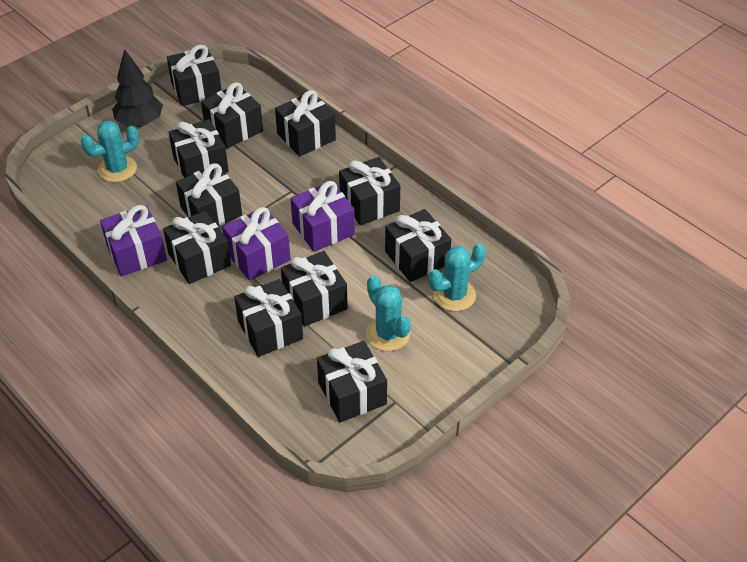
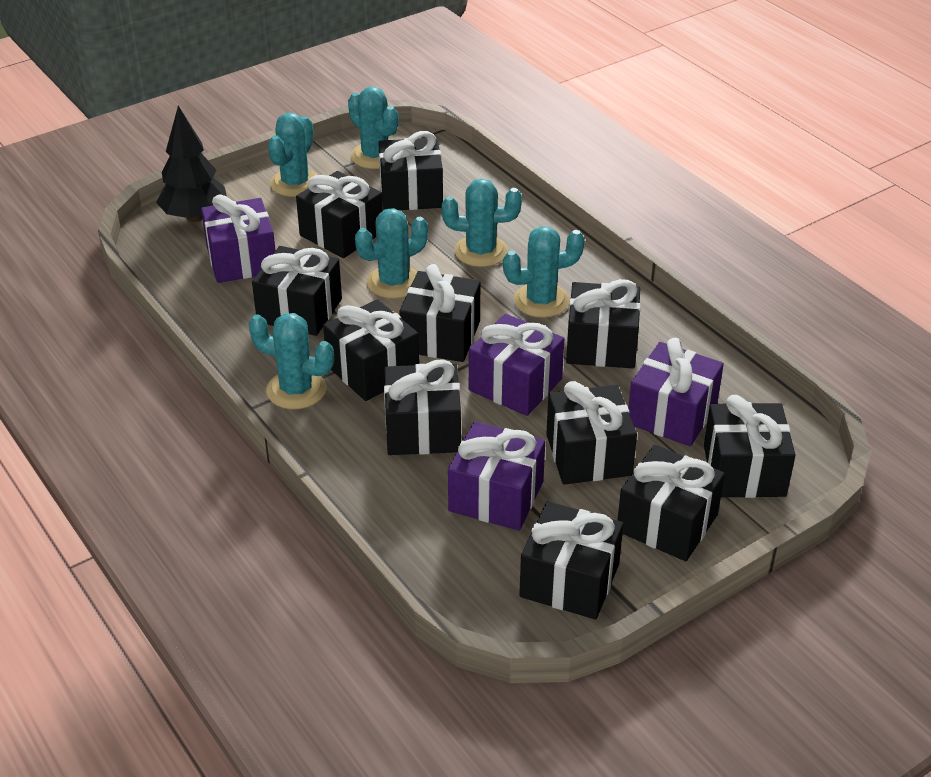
purple gift: 3 -> 4
turquoise cactus: 3 -> 6

